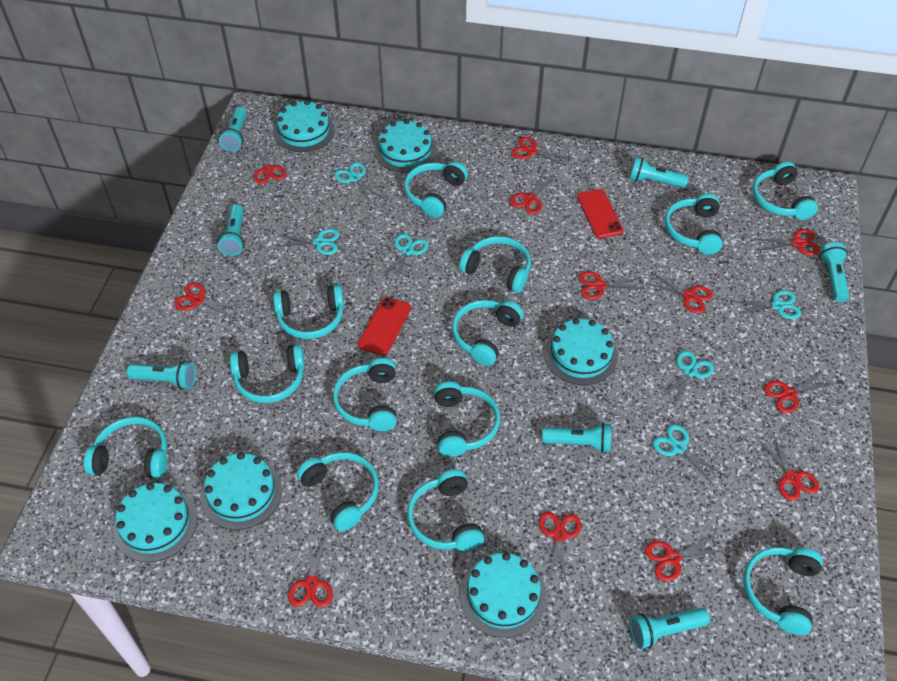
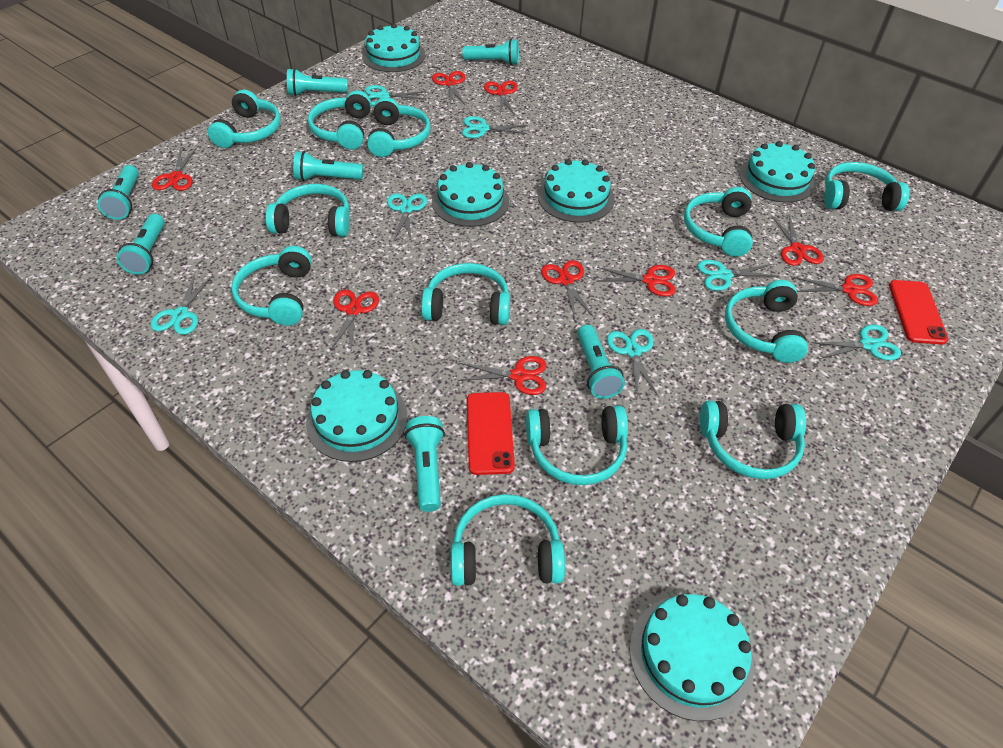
red scissors: 12 -> 9
turquoise headphones: 13 -> 12
turquoise scissors: 6 -> 7

